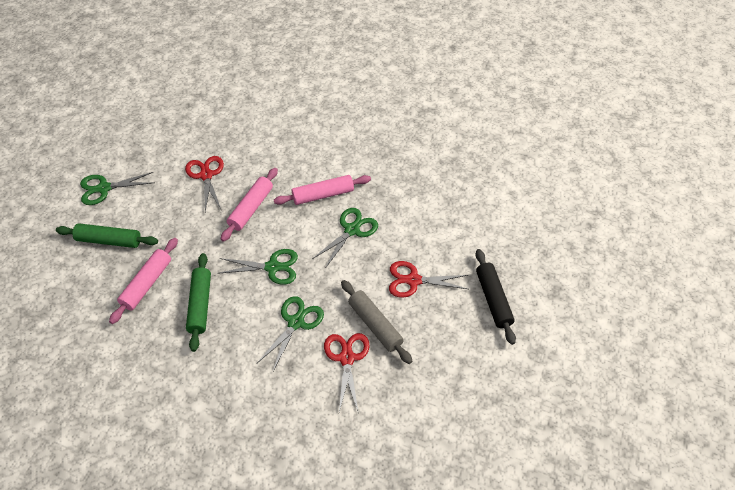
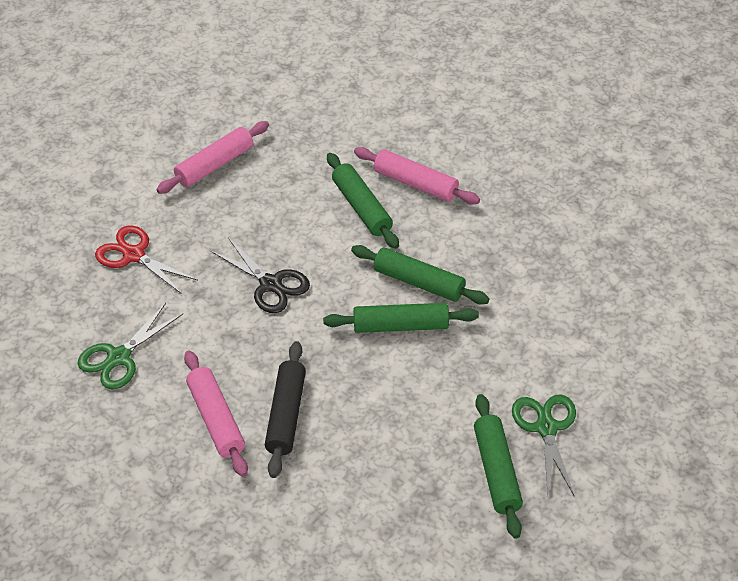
black scissors: 0 -> 1
green rolling pin: 2 -> 4
green scissors: 4 -> 2
grey rolling pin: 1 -> 0
red scissors: 3 -> 1

